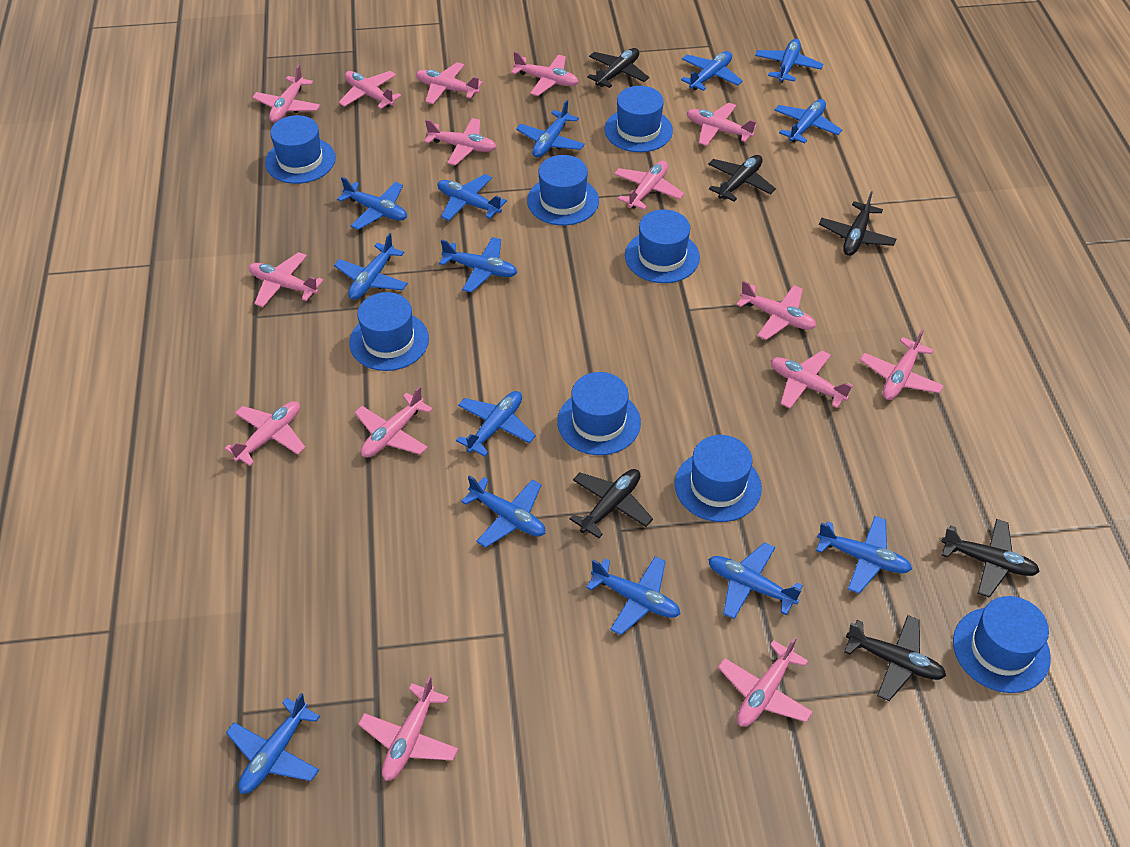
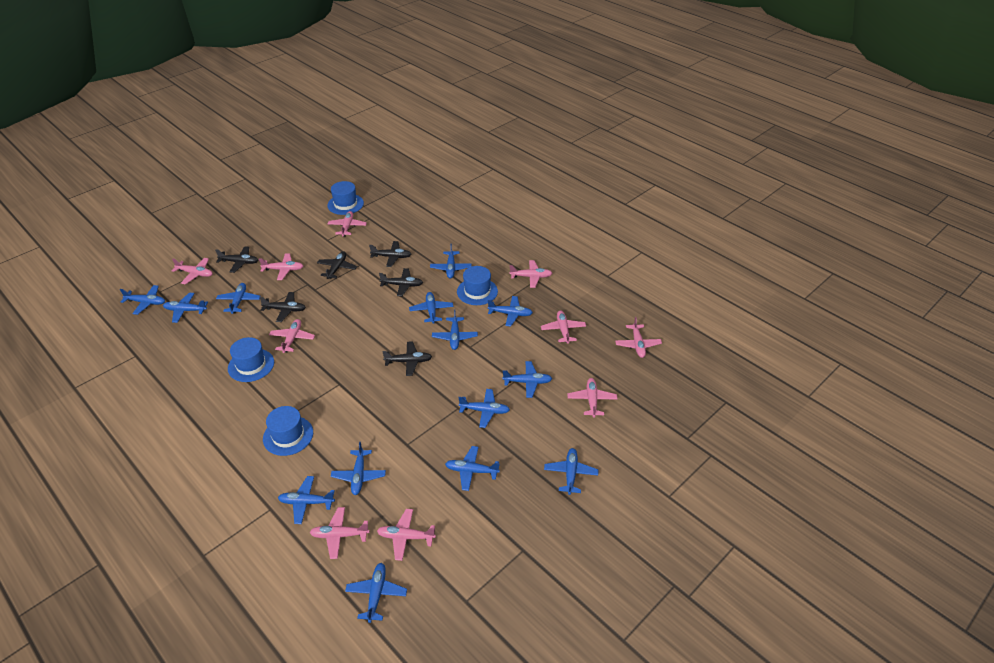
blue hat: 8 -> 4
pink plane: 15 -> 10

